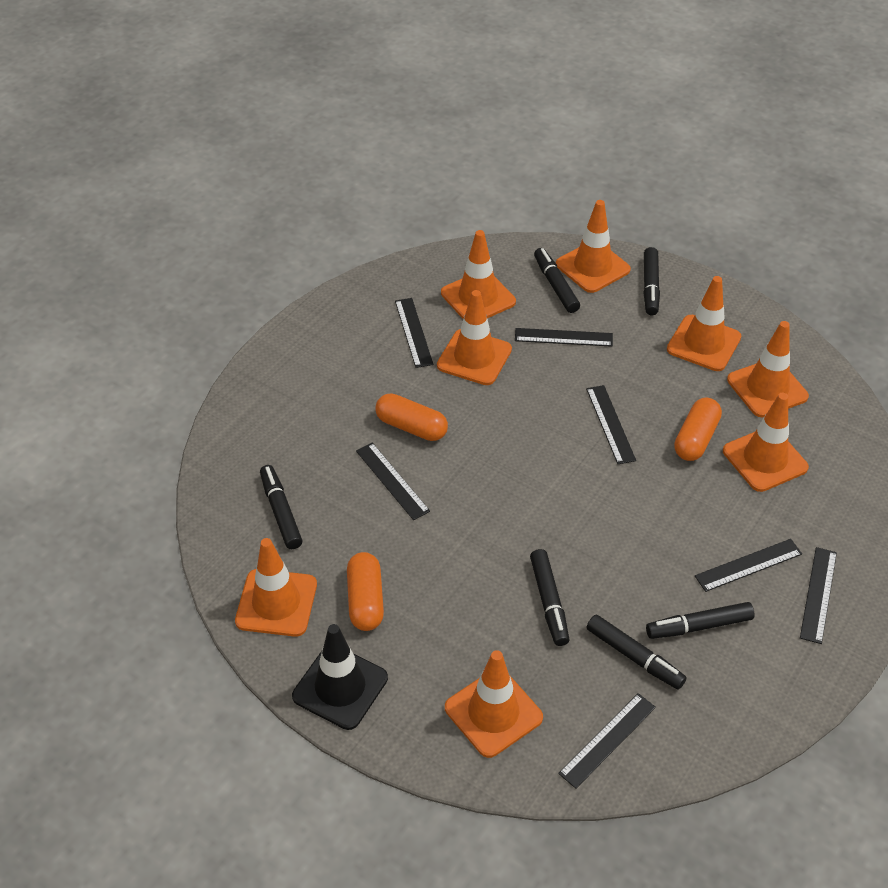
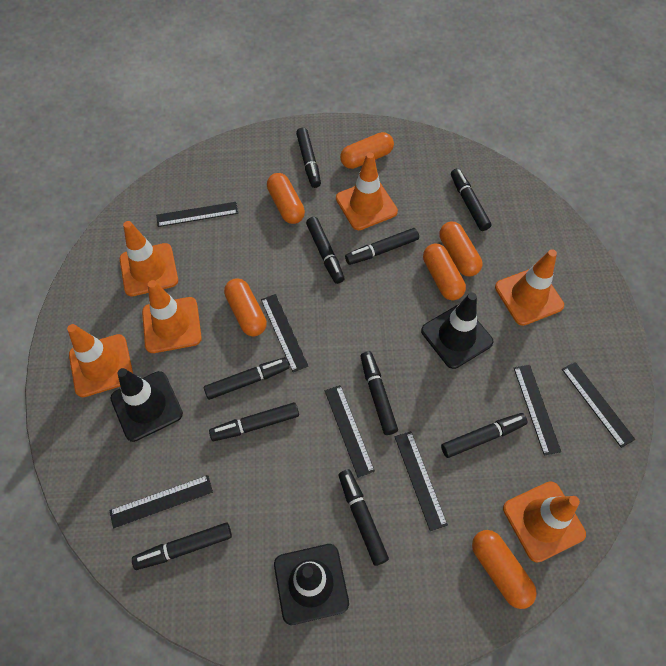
black marker: 6 -> 10
black traffic cone: 1 -> 3
orange capsule: 3 -> 6
orange traffic cone: 8 -> 6

